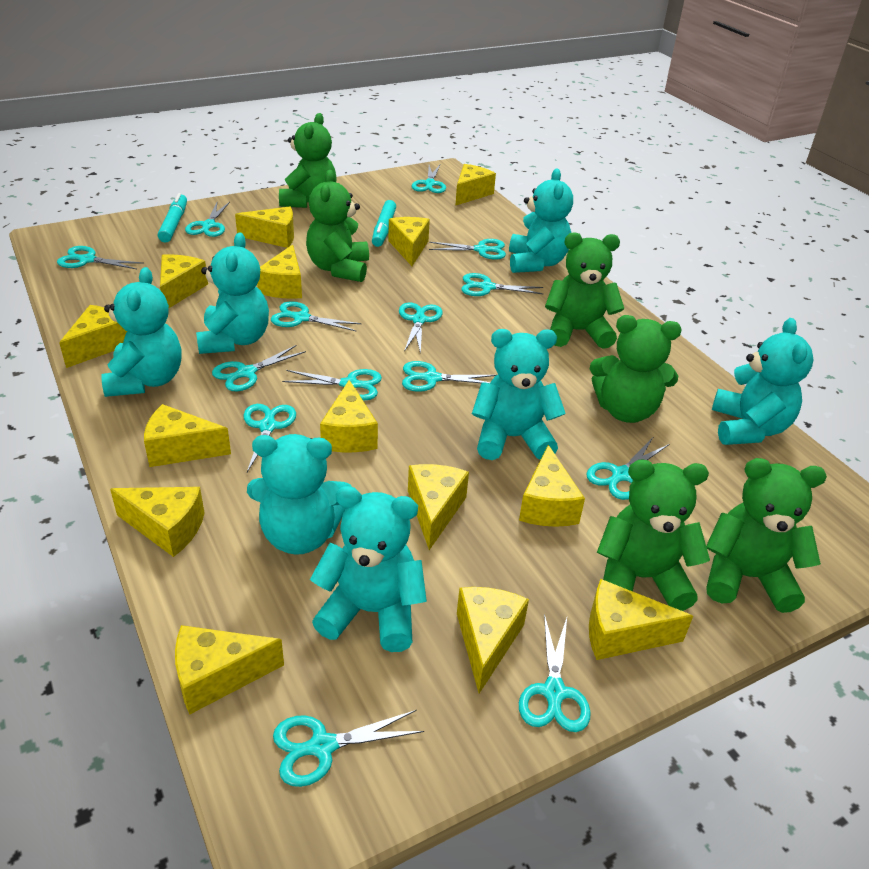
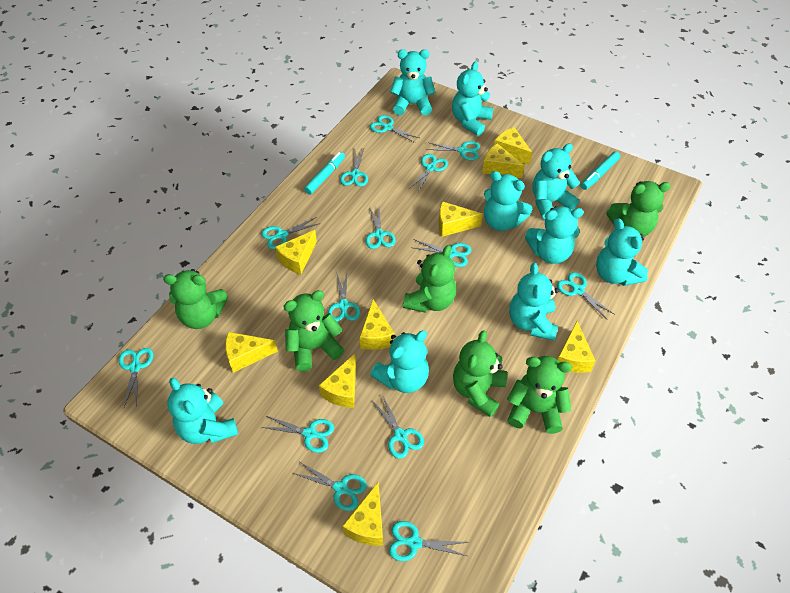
turquoise teddy bear: 7 -> 9
yellow cheese: 14 -> 9

